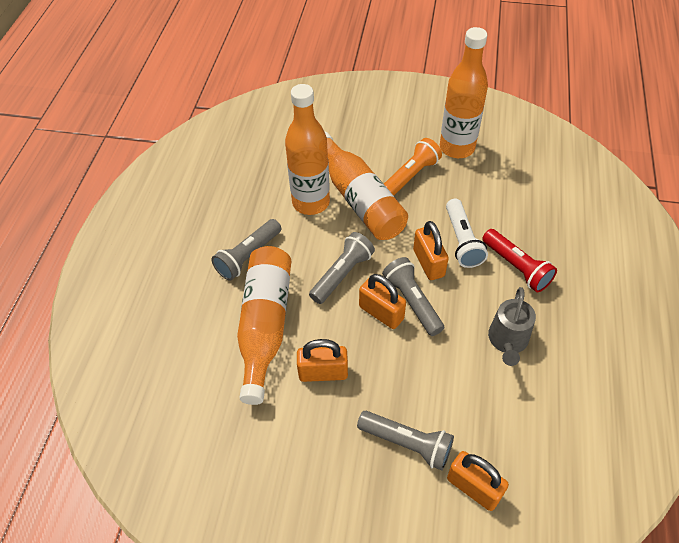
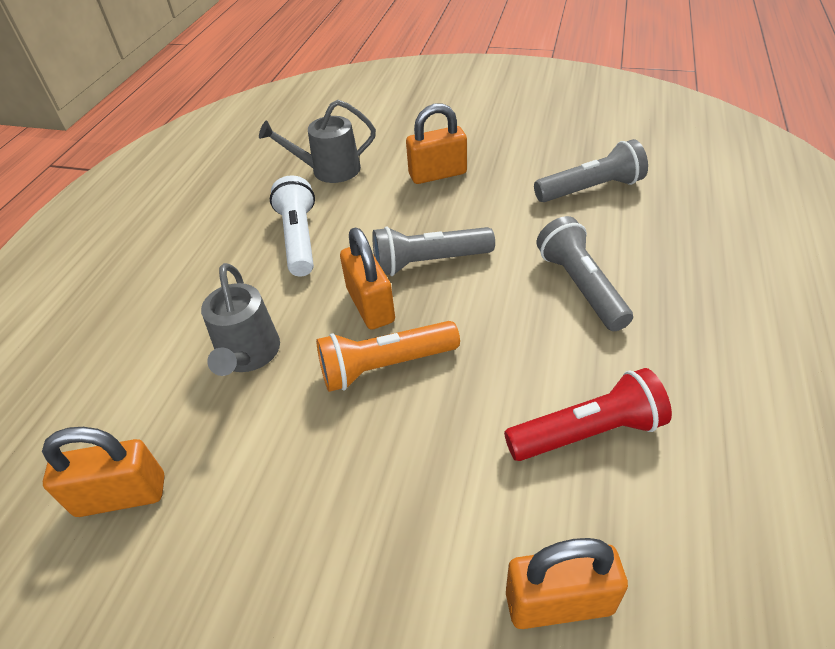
grey flashlight: 4 -> 3
grey watering can: 1 -> 2
orange bottle: 4 -> 0

